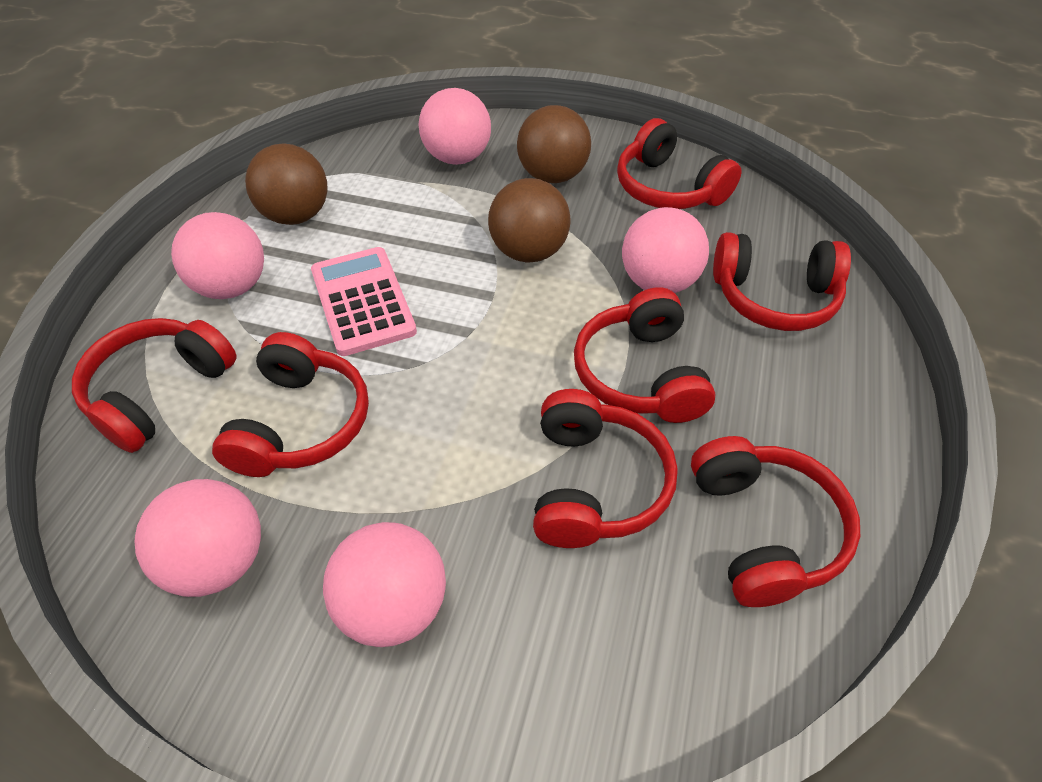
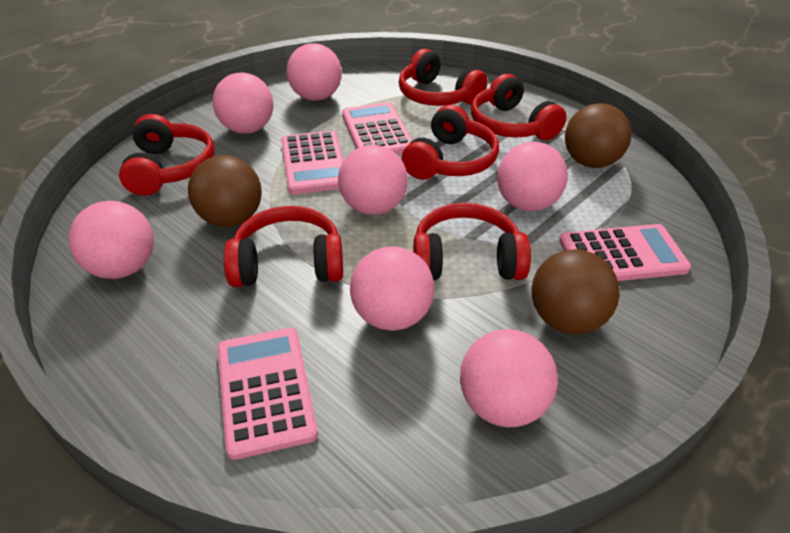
pink ball: 5 -> 7
pink calculator: 1 -> 4
red headphones: 7 -> 6

